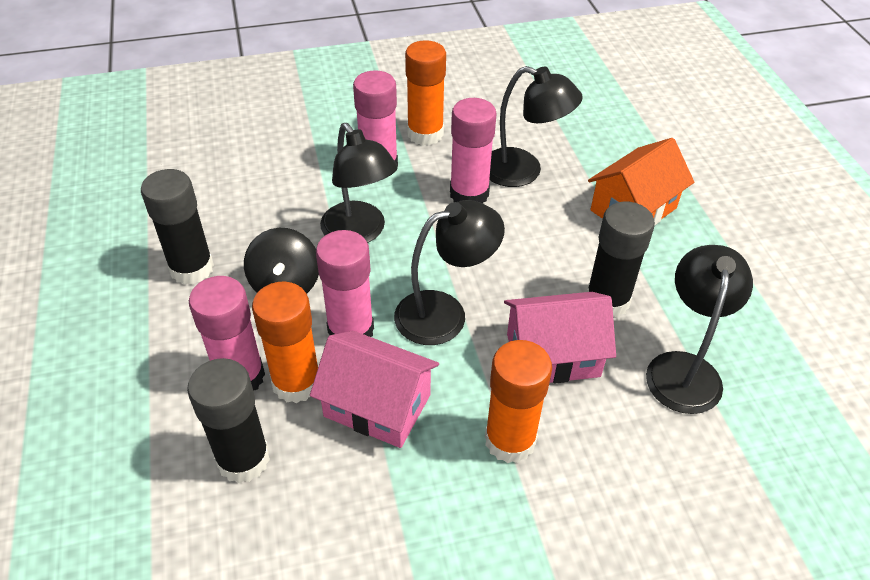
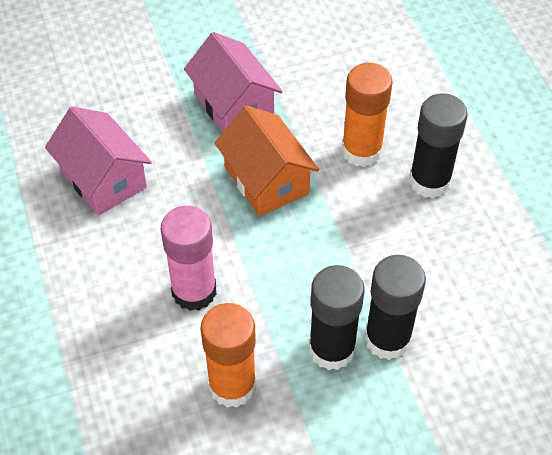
black lamp: 4 -> 0
black spinning top: 1 -> 0
orange glue stick: 3 -> 2
pink glue stick: 4 -> 1

